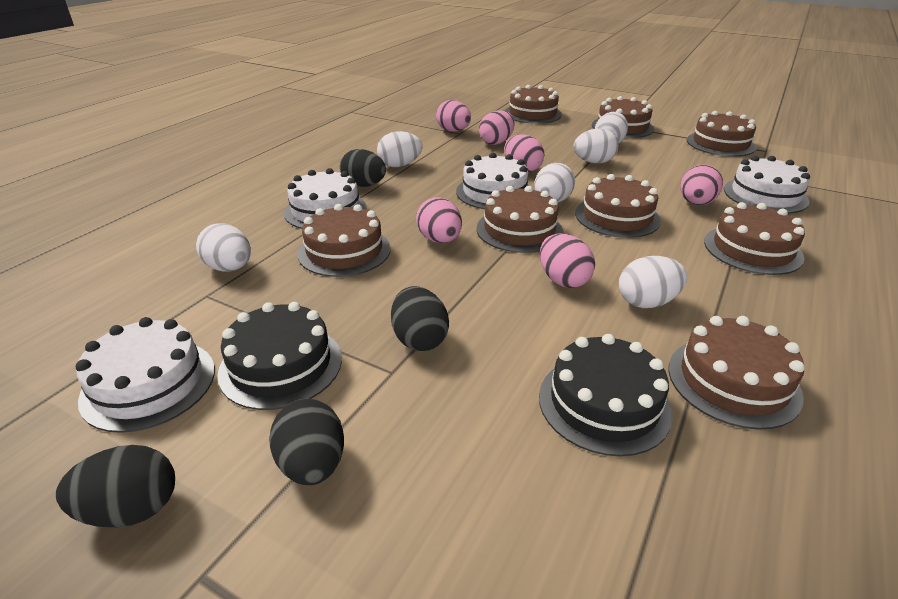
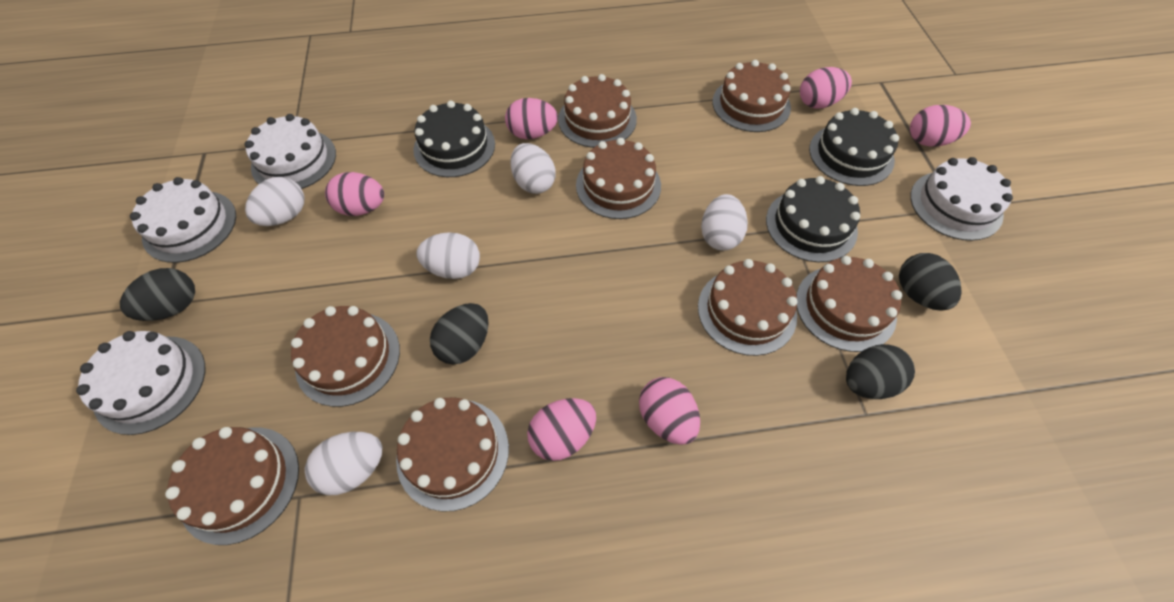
black cake: 2 -> 3
white egg: 6 -> 5

